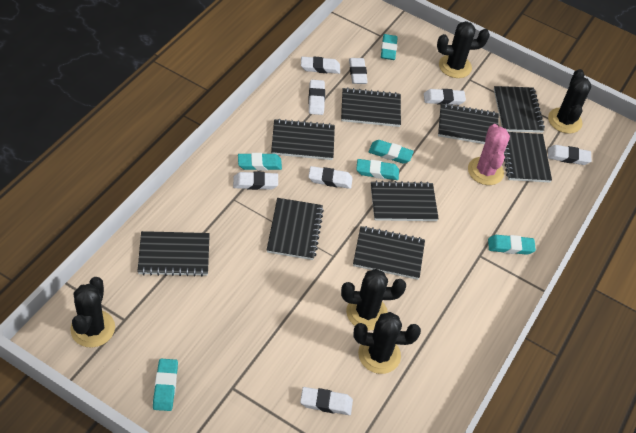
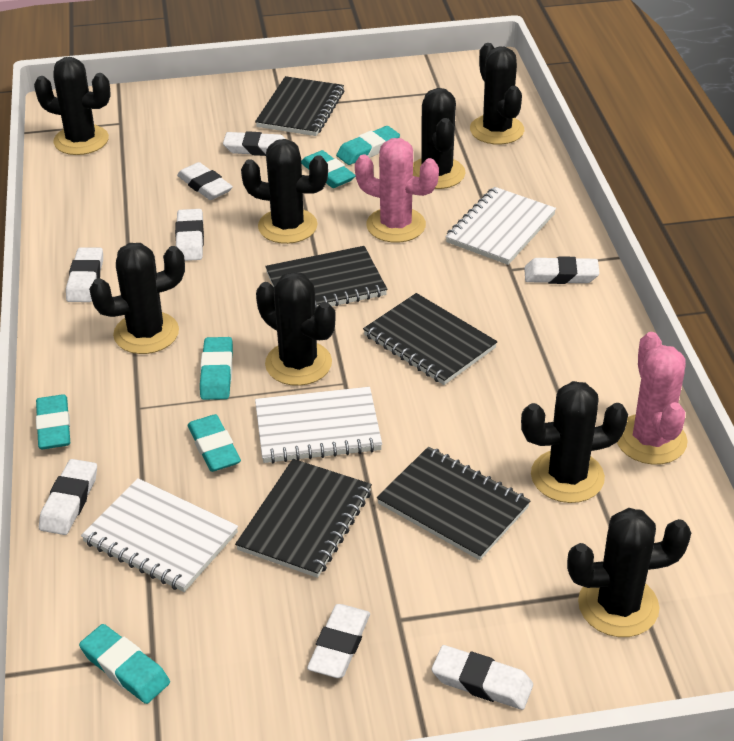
black cactus: 5 -> 8
black notebook: 9 -> 5
pink cactus: 1 -> 2
white notebook: 0 -> 3

